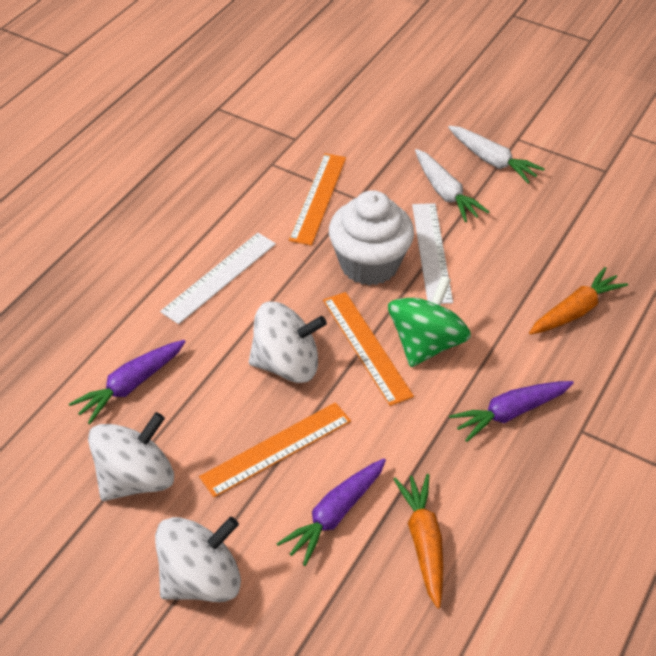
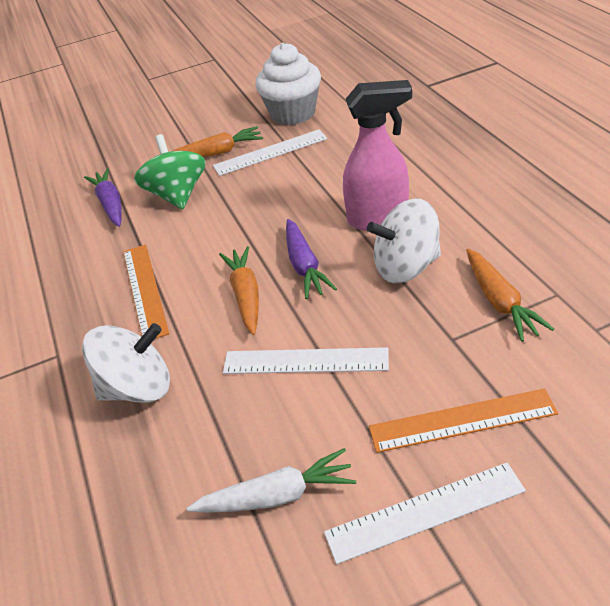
orange carrot: 2 -> 3
orange ruler: 3 -> 2
pink spray bottle: 0 -> 1
purple carrot: 3 -> 2
white carrot: 2 -> 1
white ruler: 2 -> 3
white spinning top: 3 -> 2

